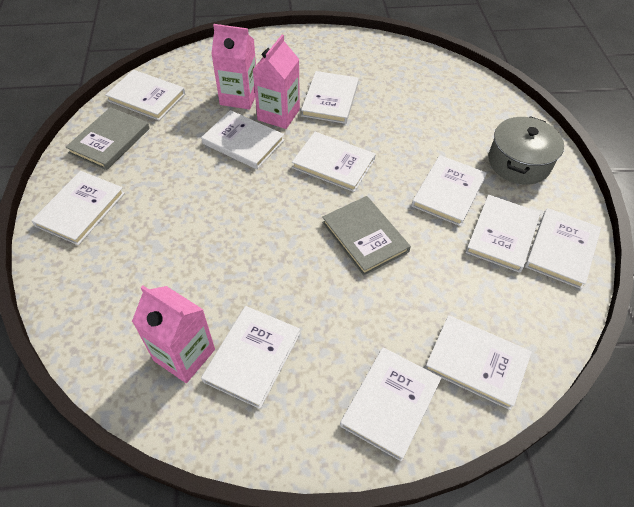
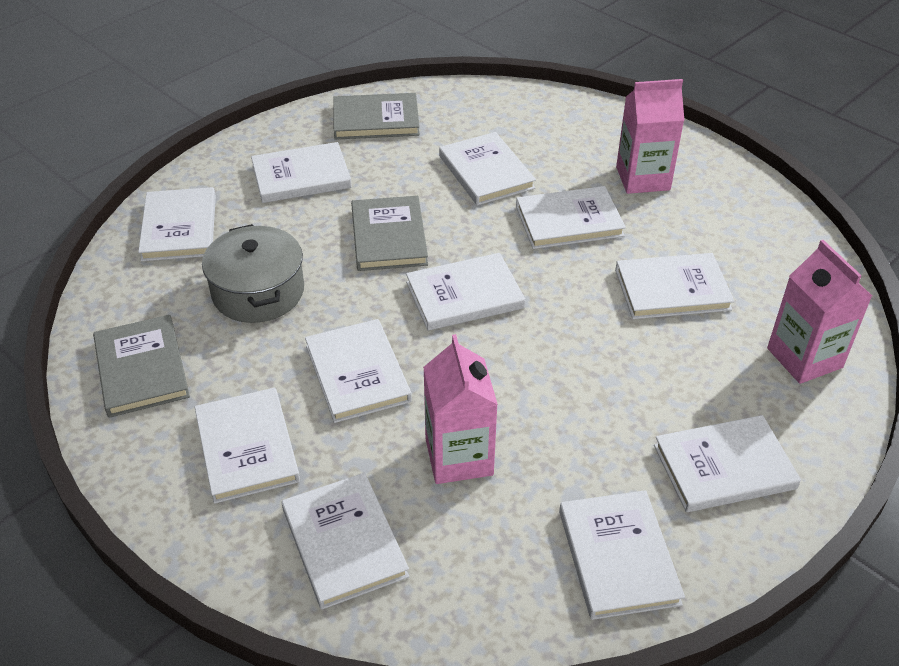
grey book: 2 -> 3

